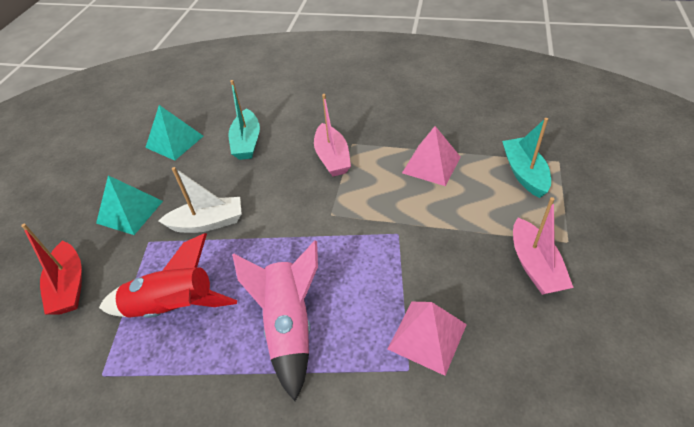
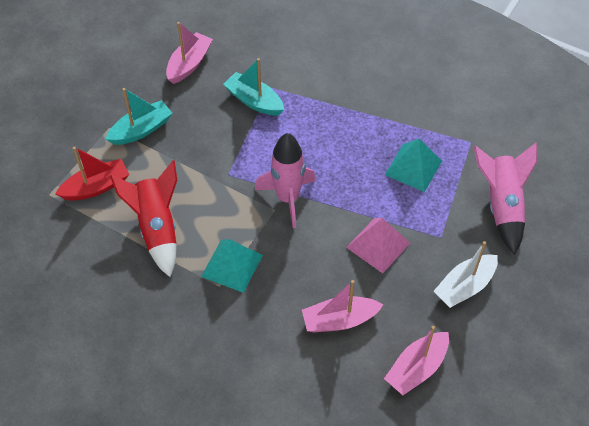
pink boat: 2 -> 3
pink pyramid: 2 -> 1
pink rocket: 1 -> 2

